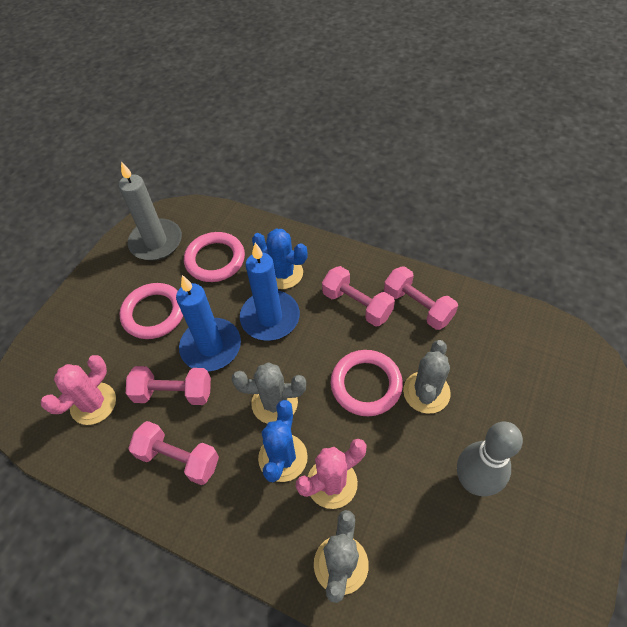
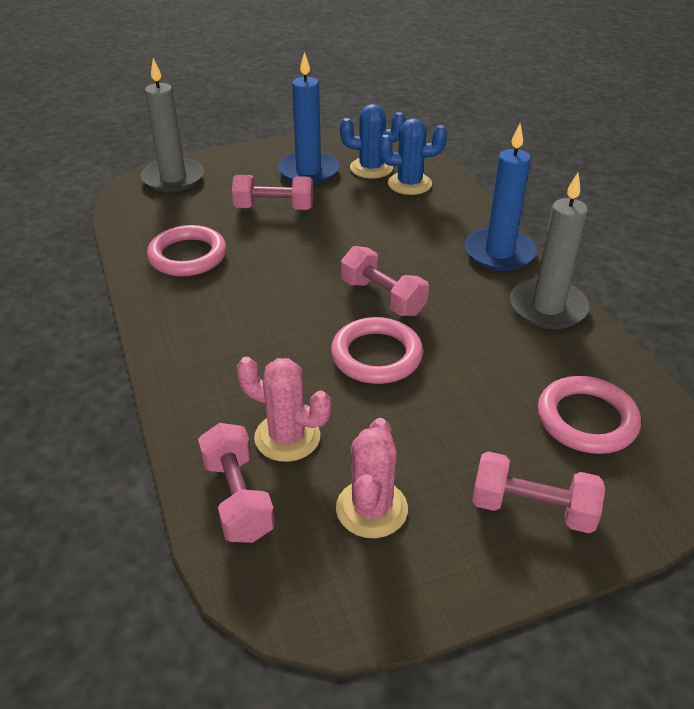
grey bowling pin: 1 -> 0
grey cactus: 3 -> 0
grey candle: 1 -> 2

